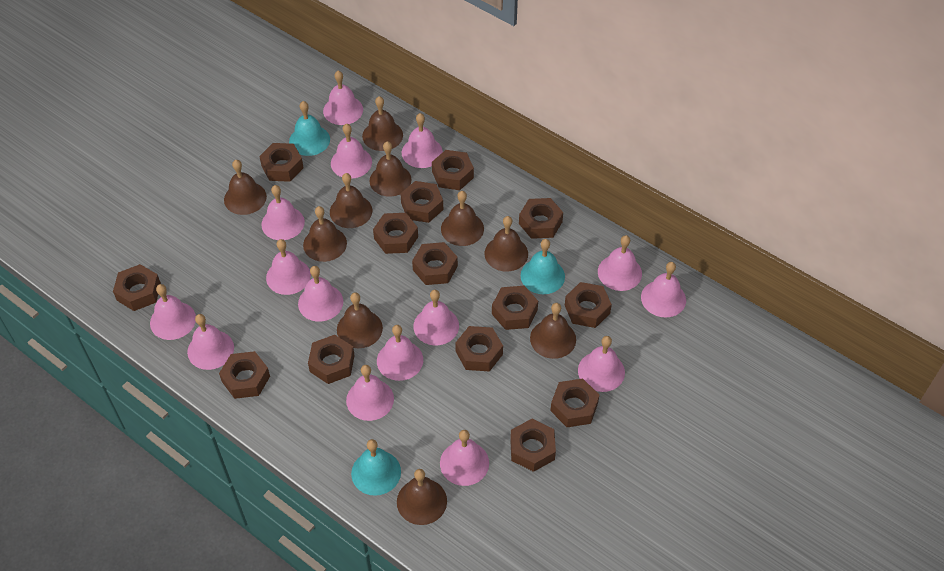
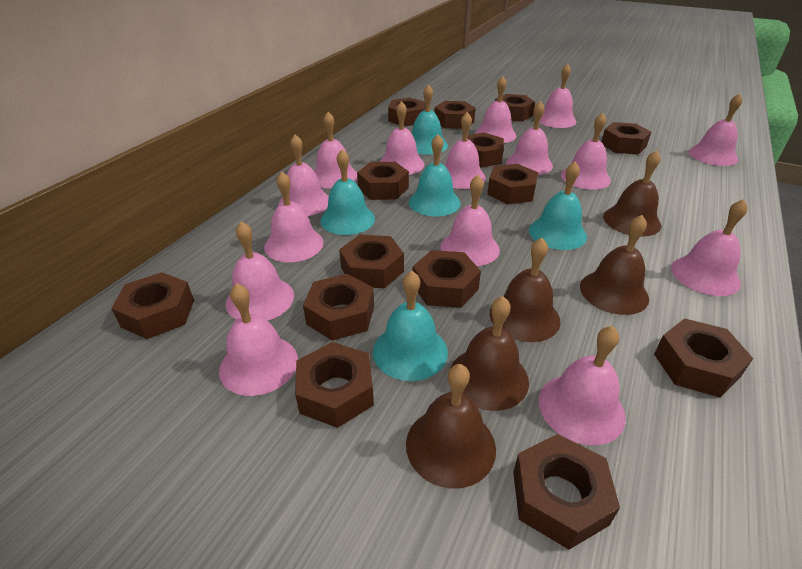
brown bell: 10 -> 5
turquoise bell: 3 -> 5

